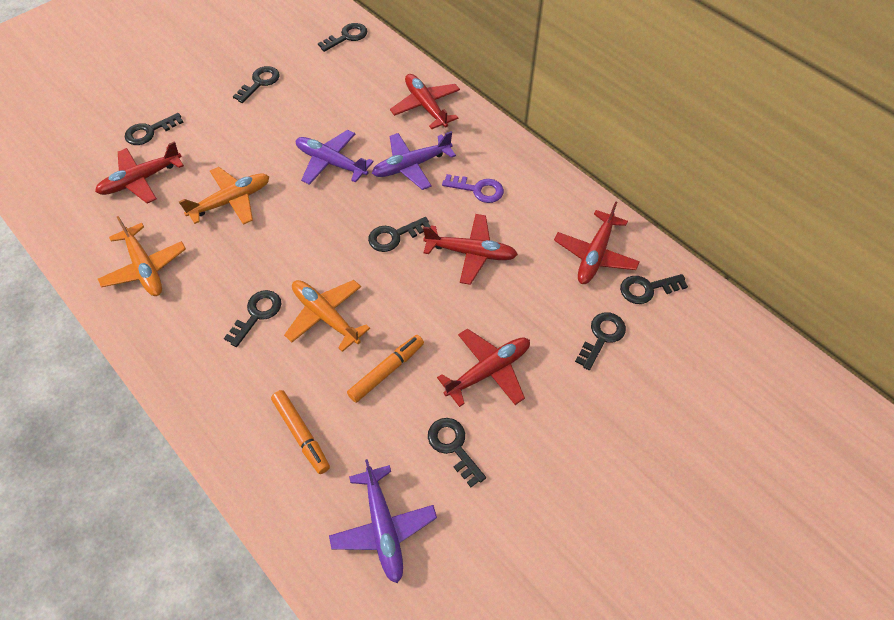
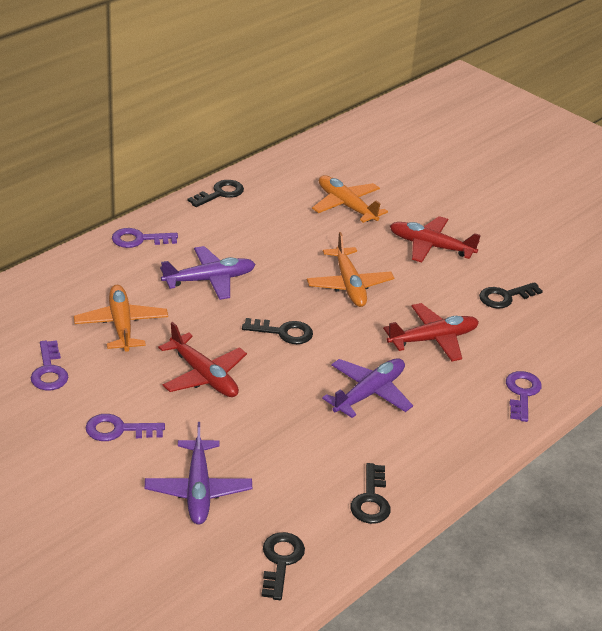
black key: 8 -> 5
orange marker: 2 -> 0
purple key: 1 -> 4
red plane: 5 -> 3

